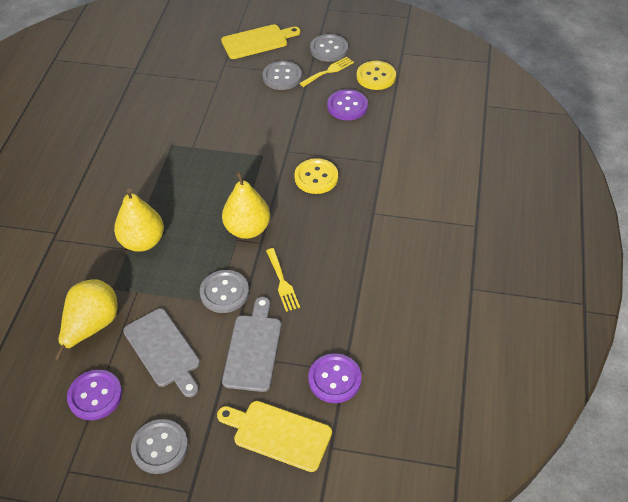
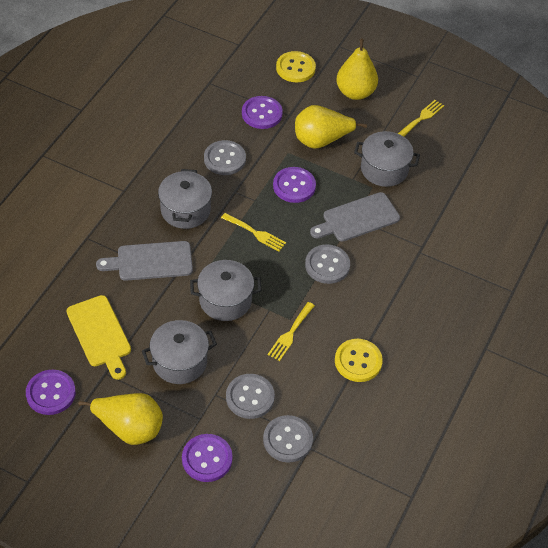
grey pot: 0 -> 4
purple button: 3 -> 4
yellow cutting board: 2 -> 1
yellow fork: 2 -> 3

